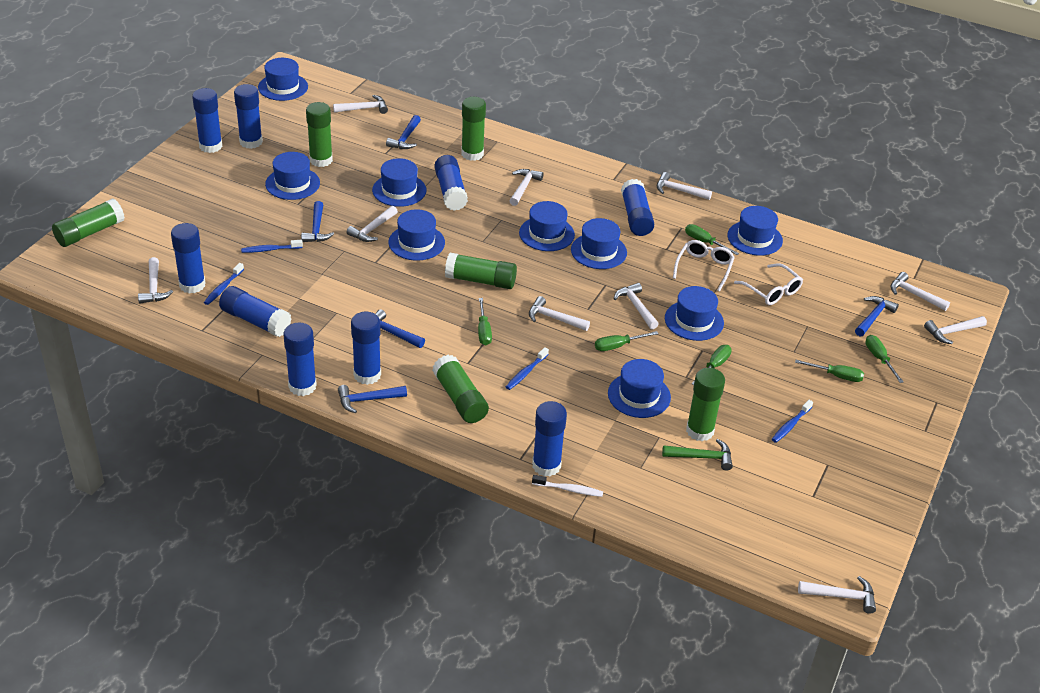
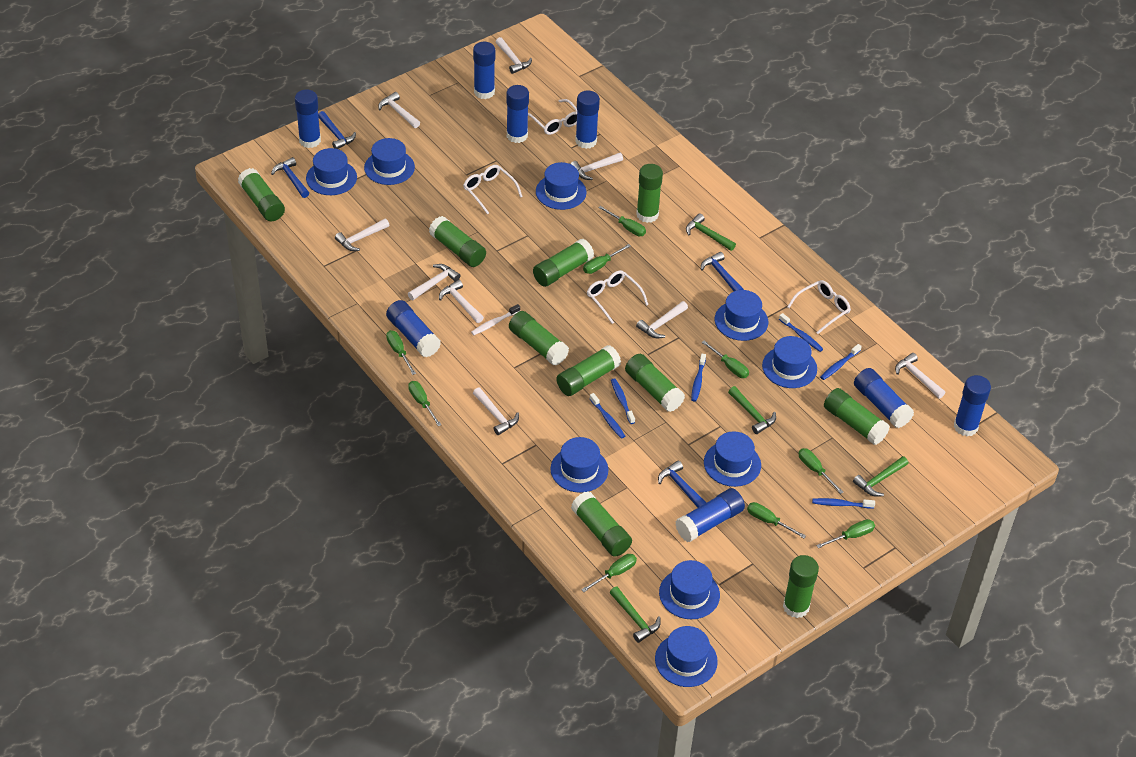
blue glue stick: 9 -> 8
blue hammer: 5 -> 4
blue toothbrush: 4 -> 6
green glue stick: 6 -> 10
green hammer: 1 -> 4
green screwdriver: 6 -> 9
white glasses: 2 -> 4
white hammer: 10 -> 9

